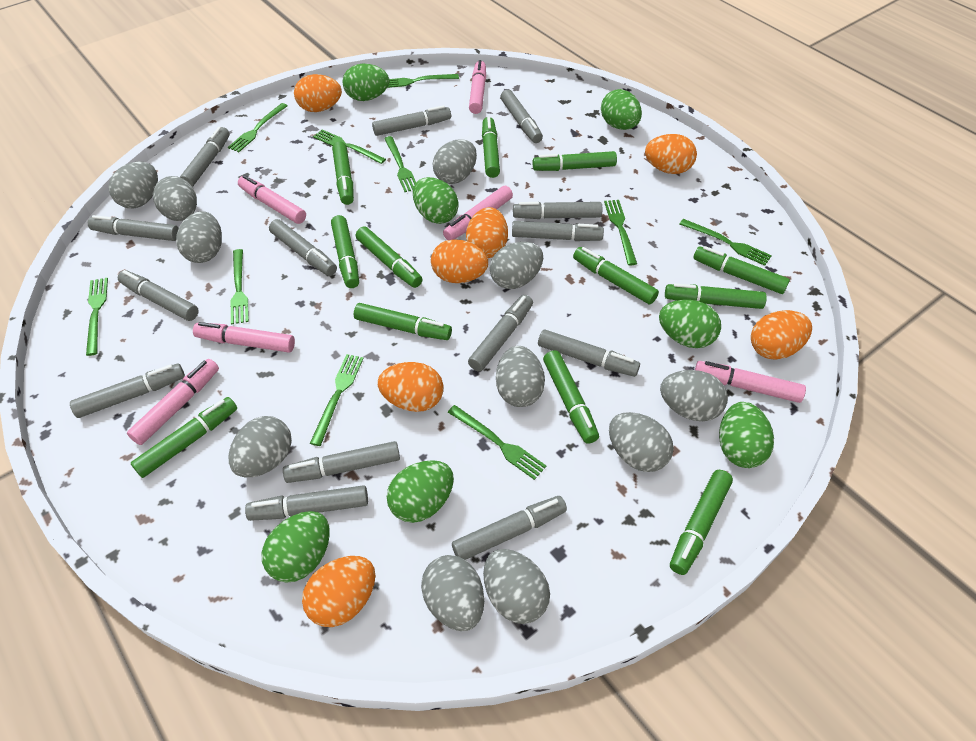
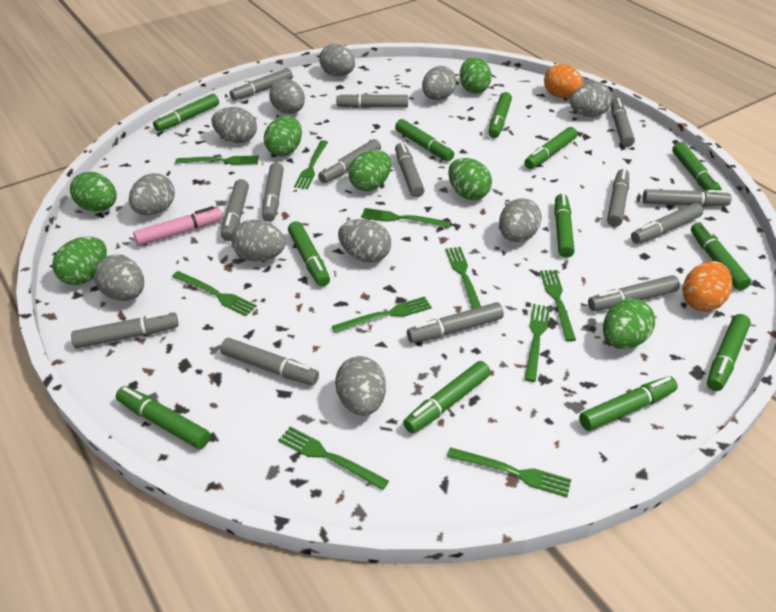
orange egg: 7 -> 2
pink marker: 6 -> 1

